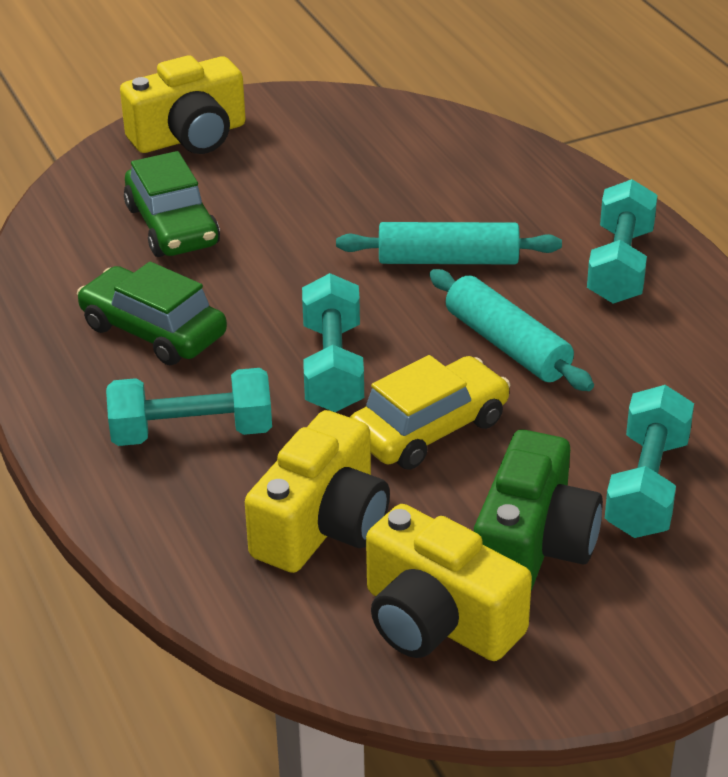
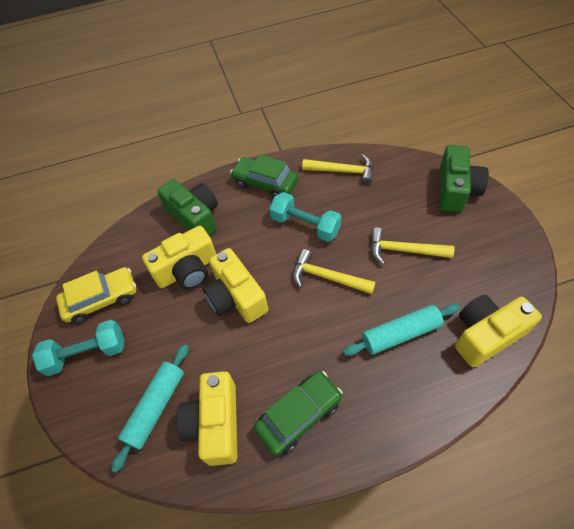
green camera: 1 -> 2
turquoise dumbbell: 4 -> 2
yellow camera: 3 -> 4
yellow hammer: 0 -> 3

